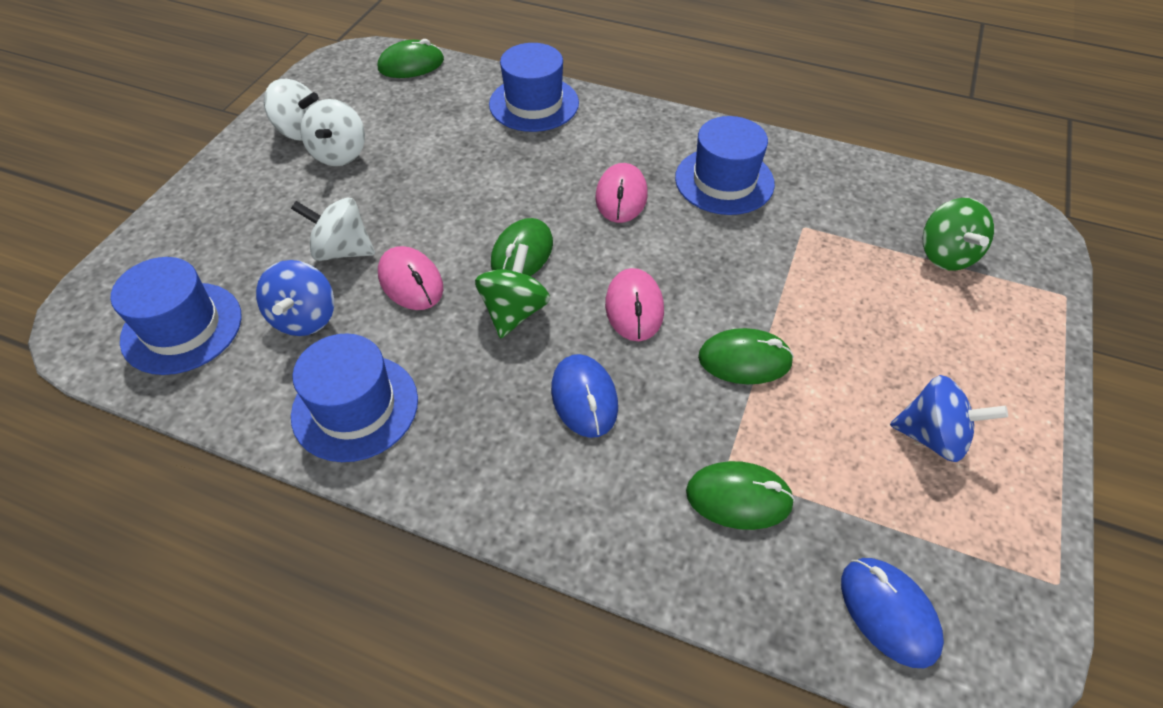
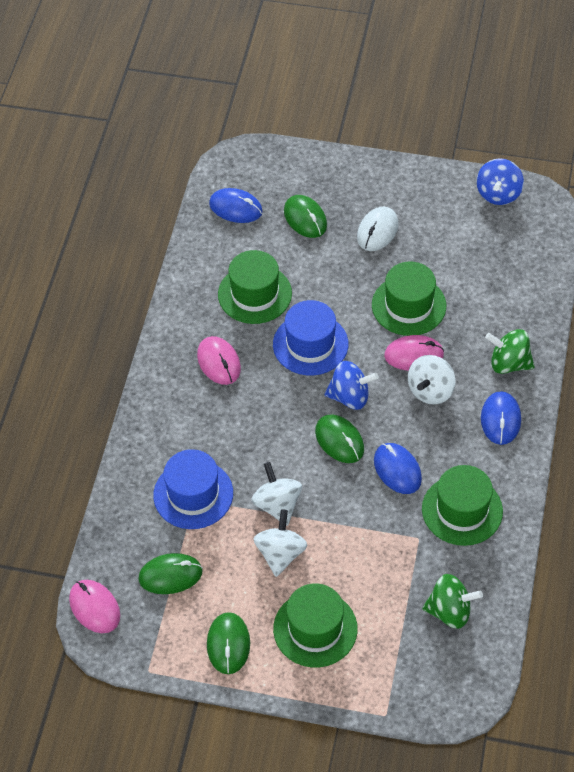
blue hat: 4 -> 2
blue mouse: 2 -> 3
green hat: 0 -> 4
white mouse: 0 -> 1

